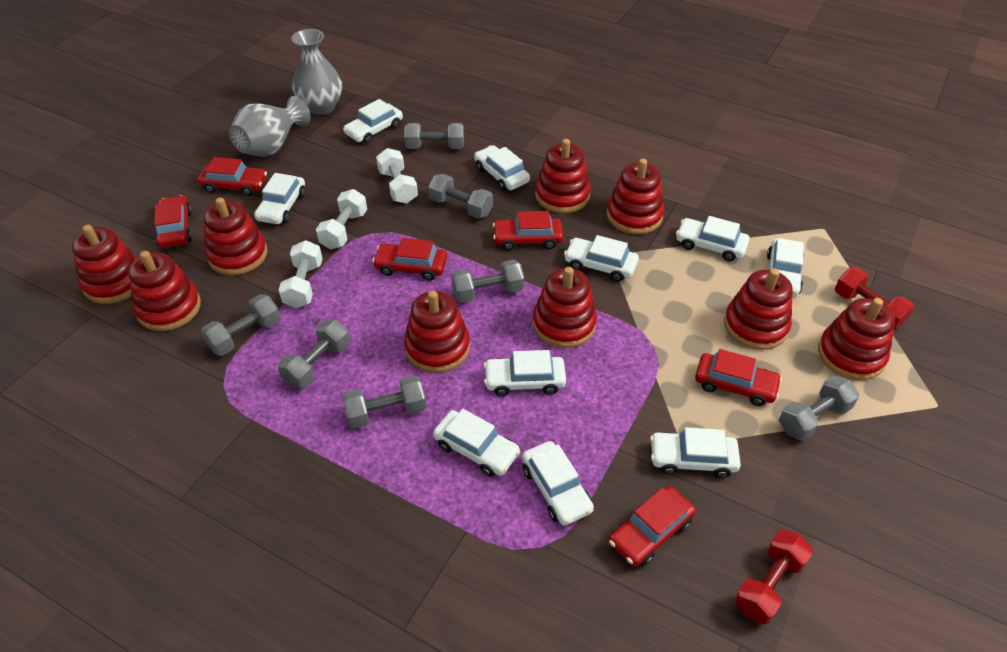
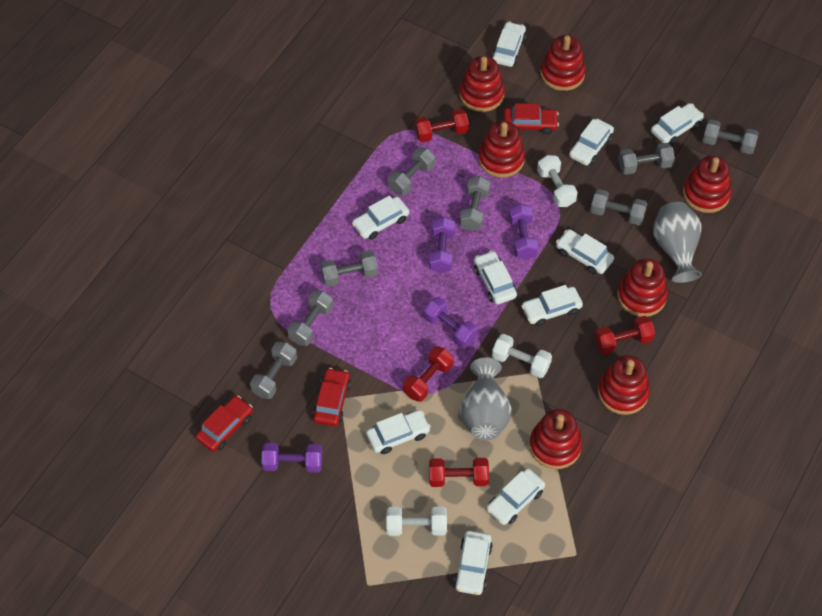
grey dumbbell: 7 -> 8
purple dumbbell: 0 -> 4
red car: 6 -> 3
red dumbbell: 2 -> 4
red stacking toy: 9 -> 7

